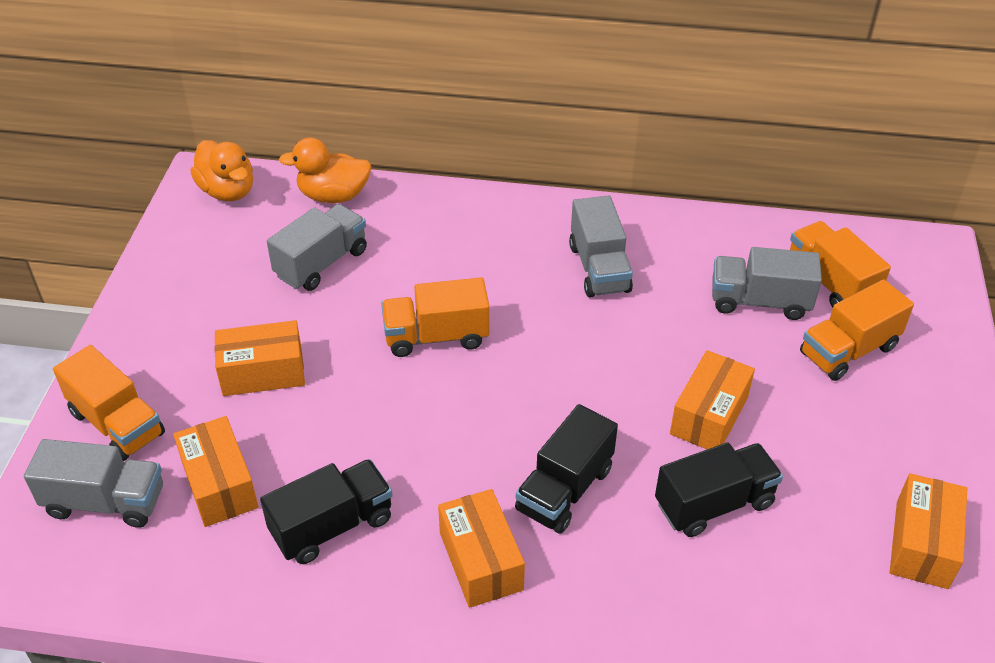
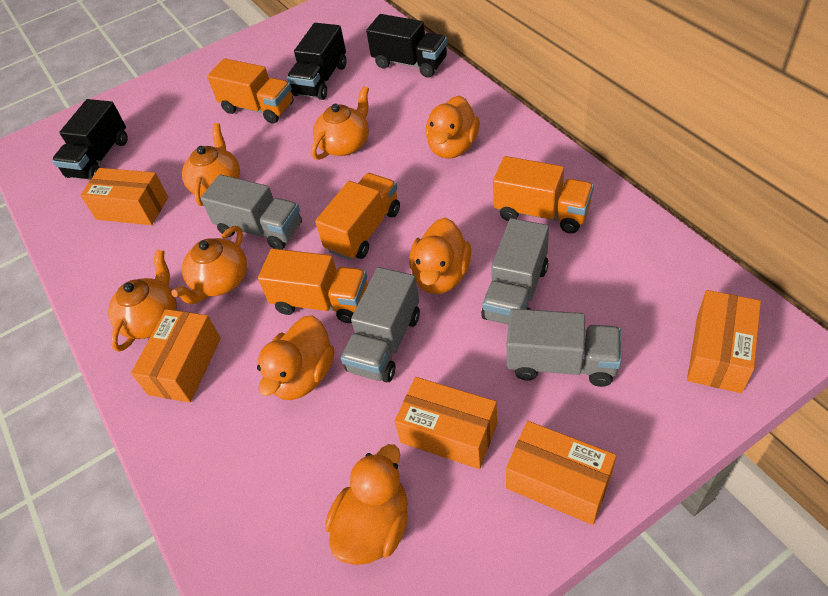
orange duck: 2 -> 4
orange teapot: 0 -> 4

